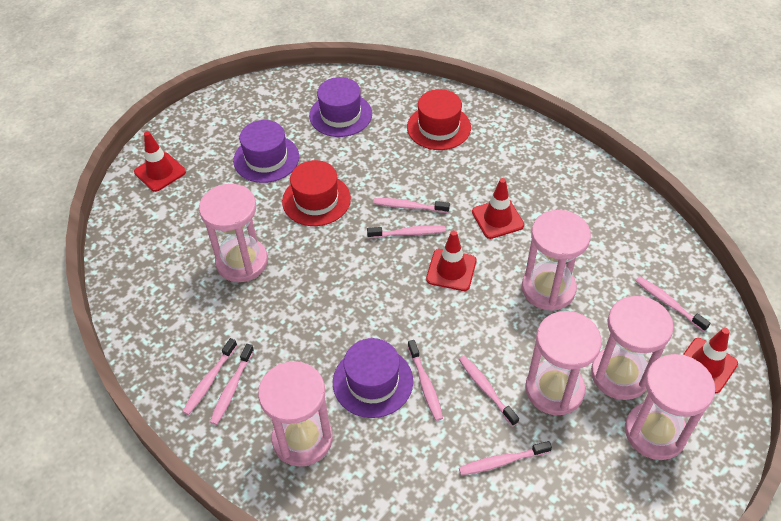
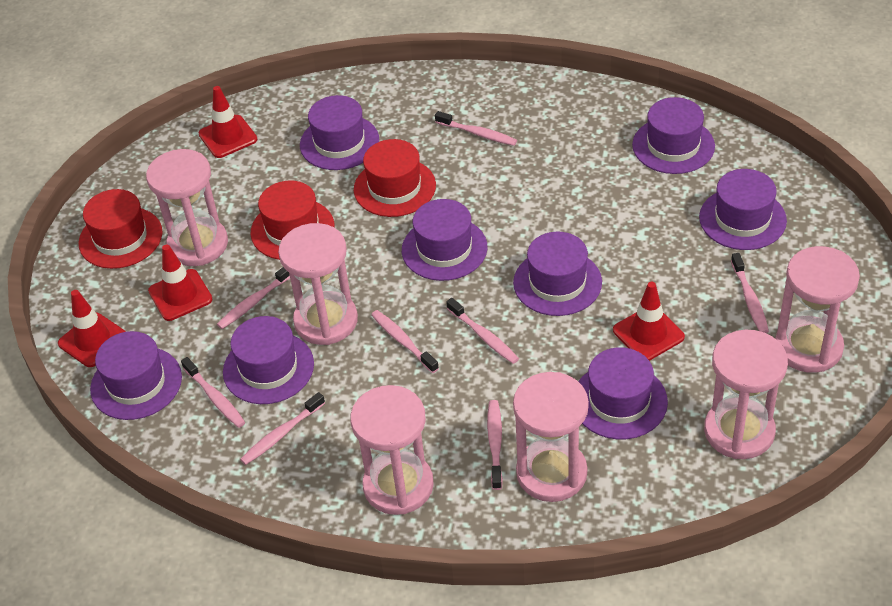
purple hat: 3 -> 8
red hat: 2 -> 3

